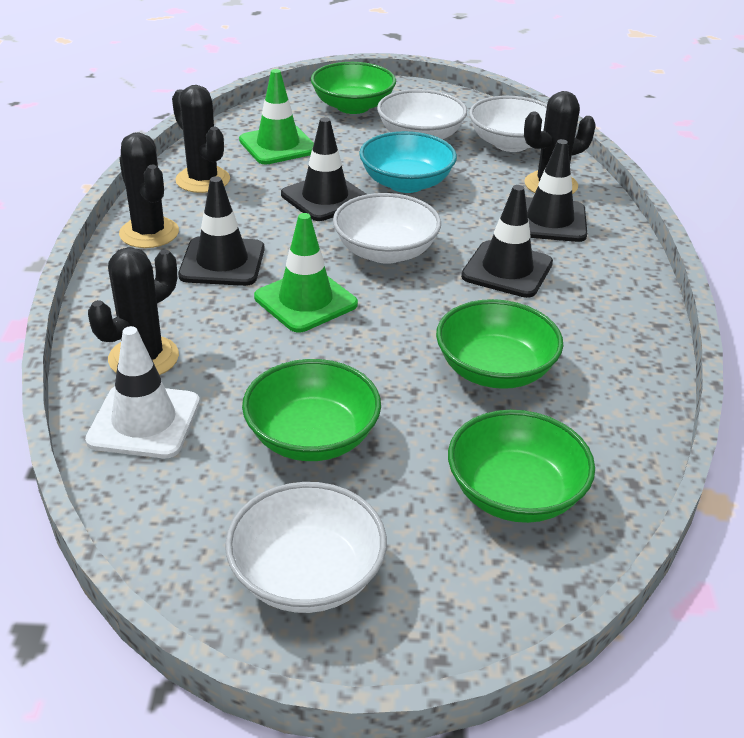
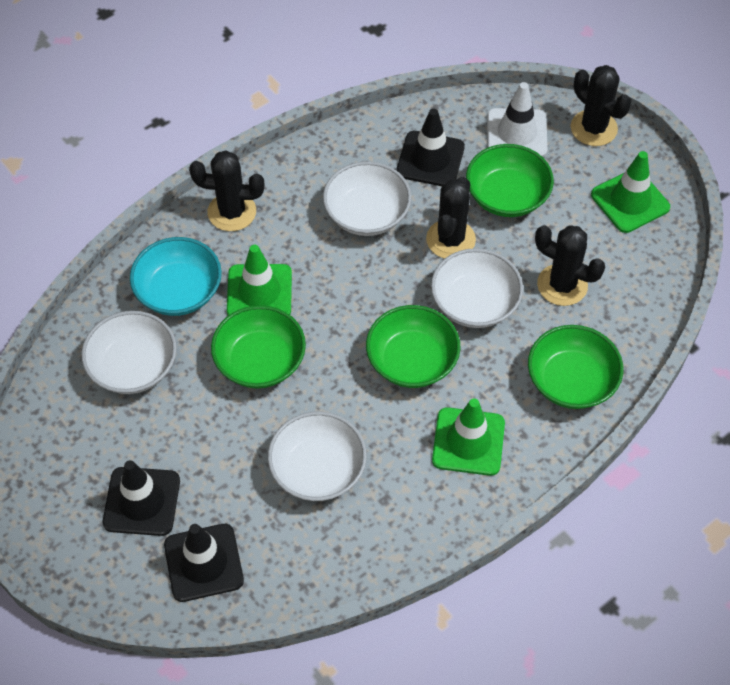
black traffic cone: 4 -> 3
green traffic cone: 2 -> 3

